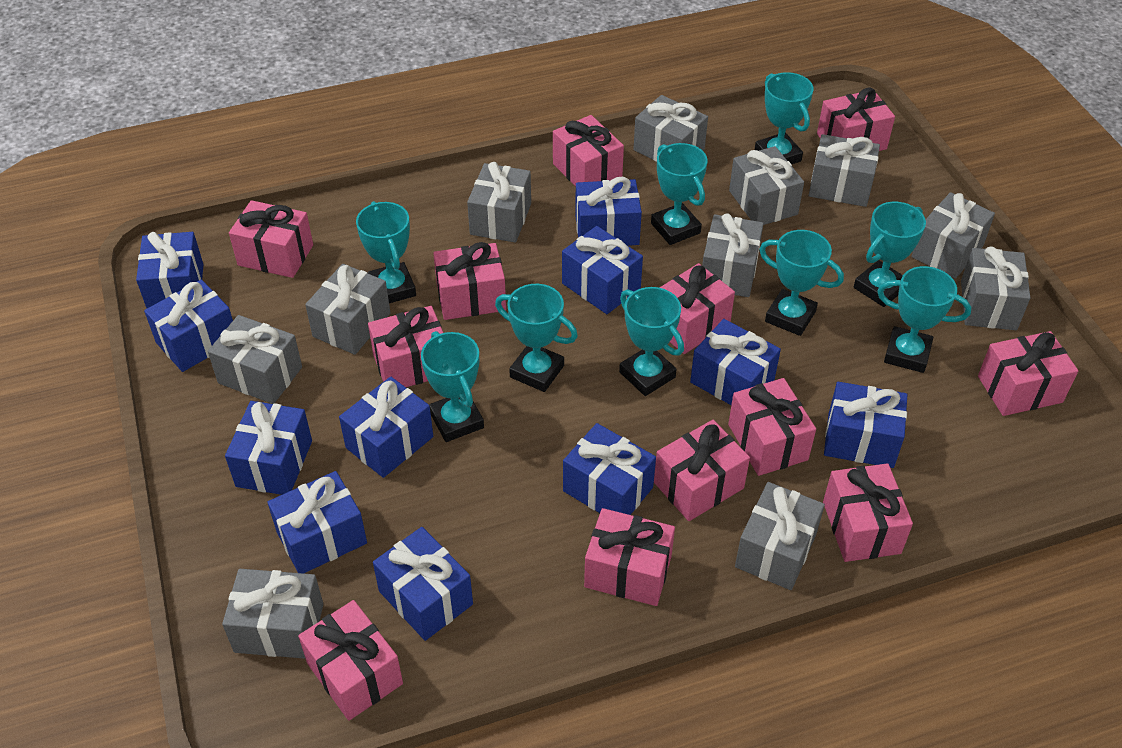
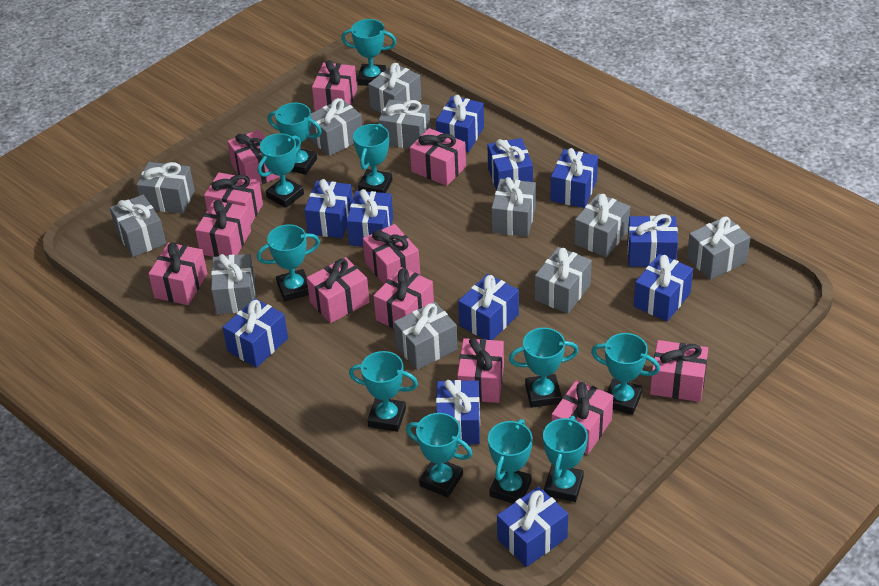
turquoise trophy: 9 -> 11

